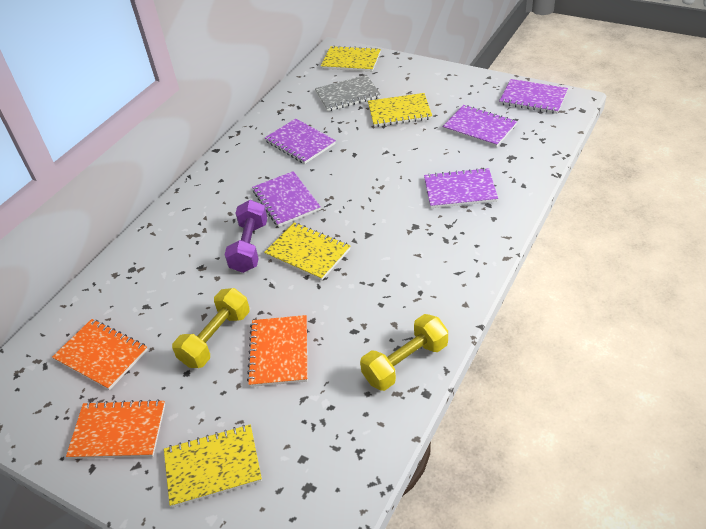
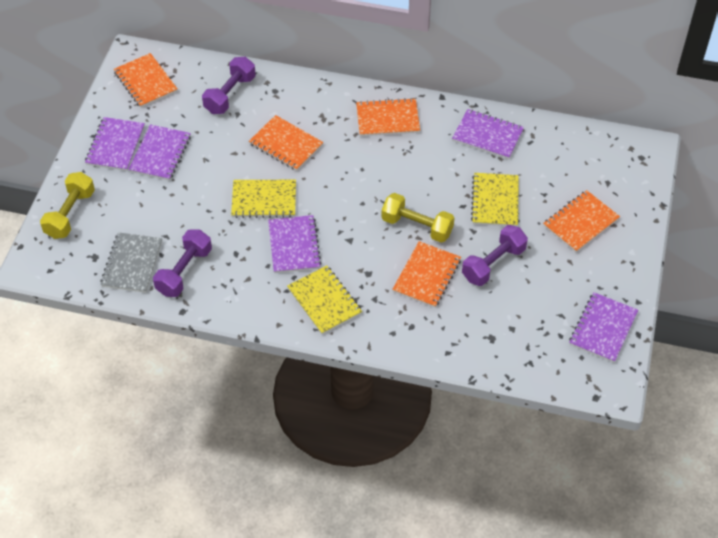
orange notebook: 3 -> 5
purple dumbbell: 1 -> 3
yellow notebook: 4 -> 3

